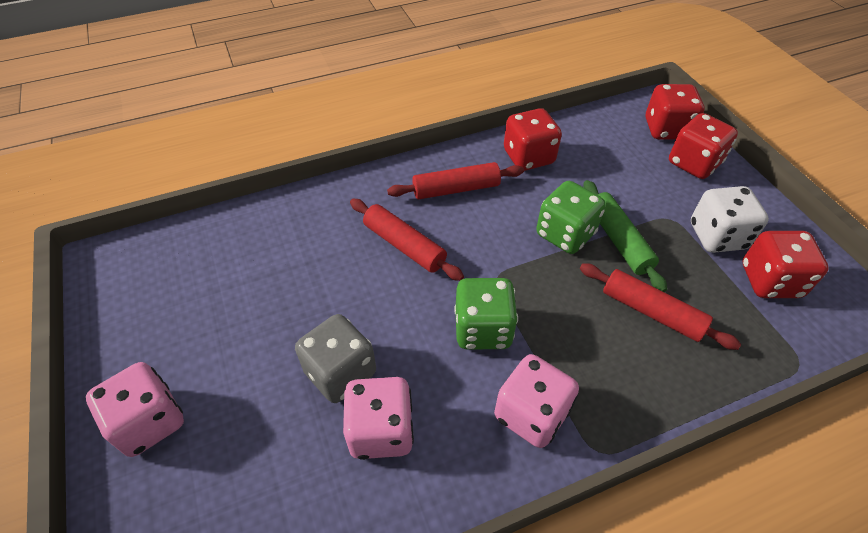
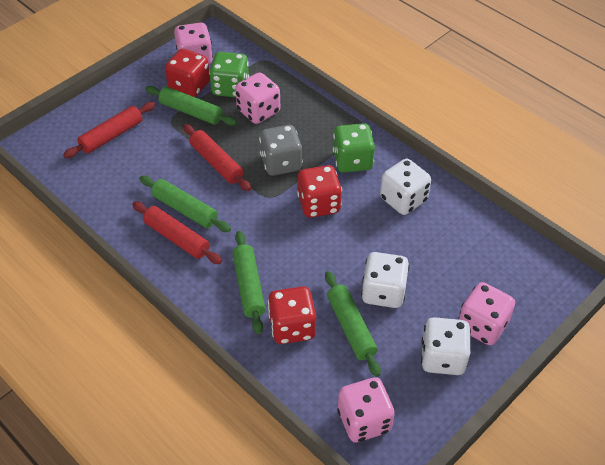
green rolling pin: 1 -> 4
pink dice: 3 -> 4
red dice: 4 -> 3
white dice: 1 -> 3

